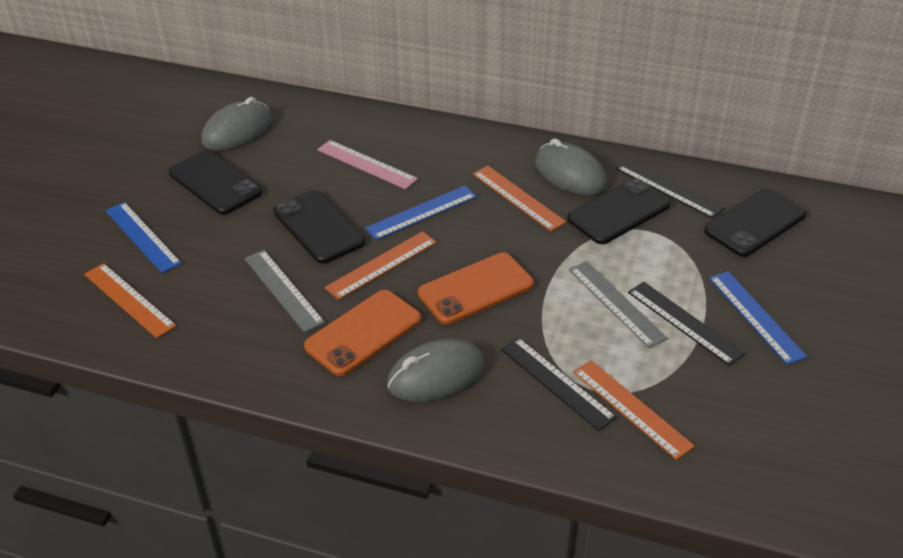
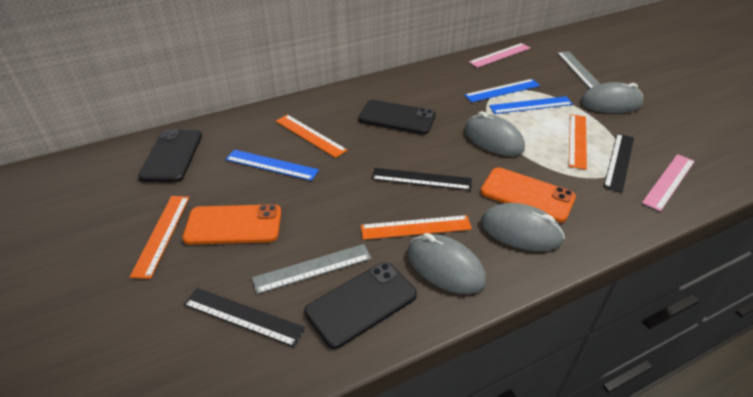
black phone: 4 -> 3
grey mouse: 3 -> 4
pink ruler: 1 -> 2

